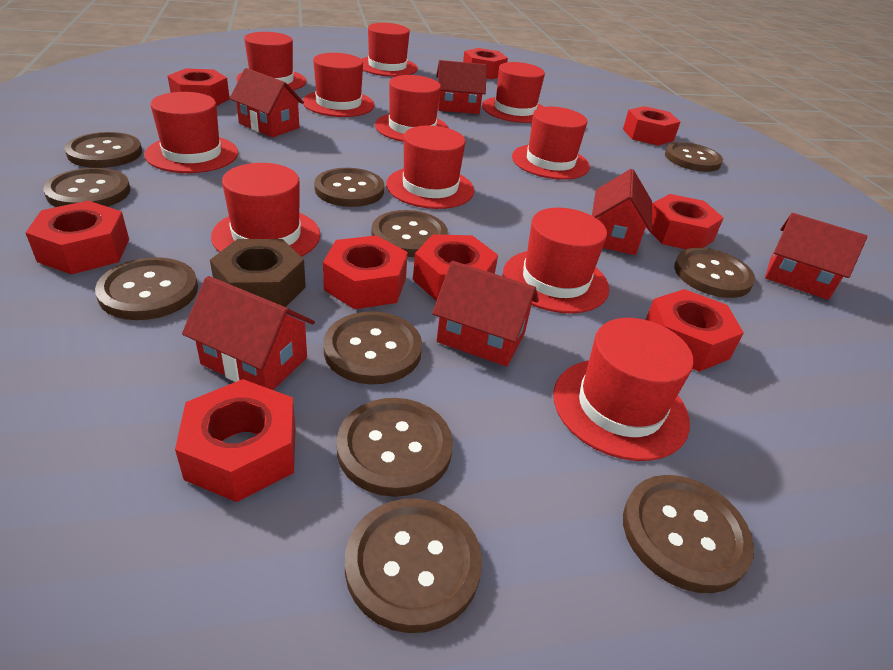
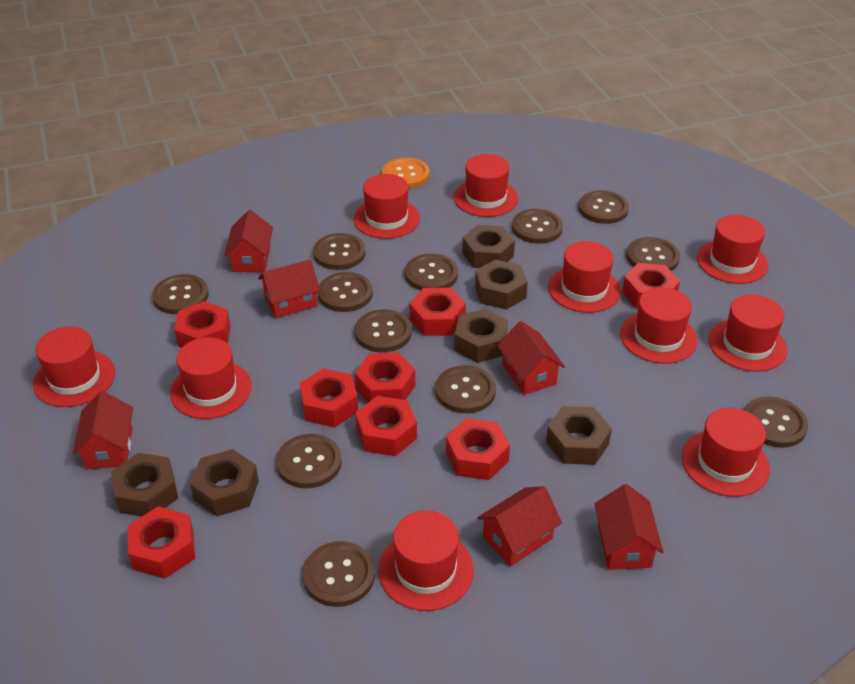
brown button: 11 -> 12
brown nut: 1 -> 6
orange button: 0 -> 1
red hat: 11 -> 10
red nut: 9 -> 8

